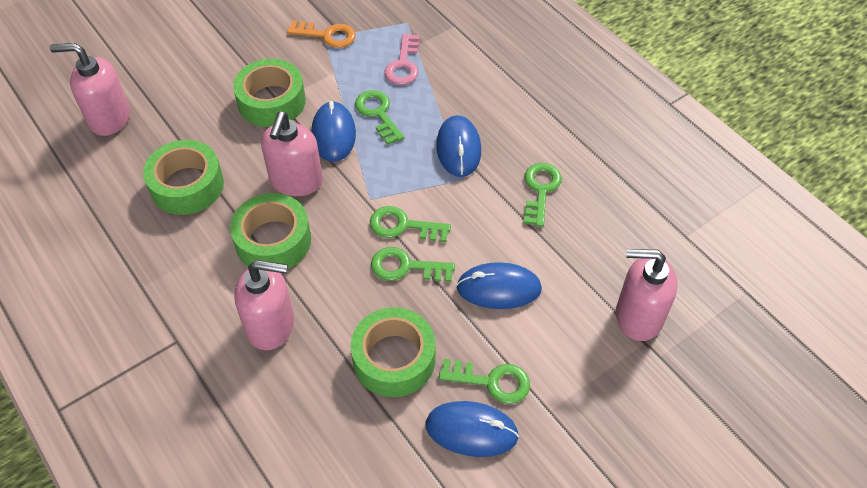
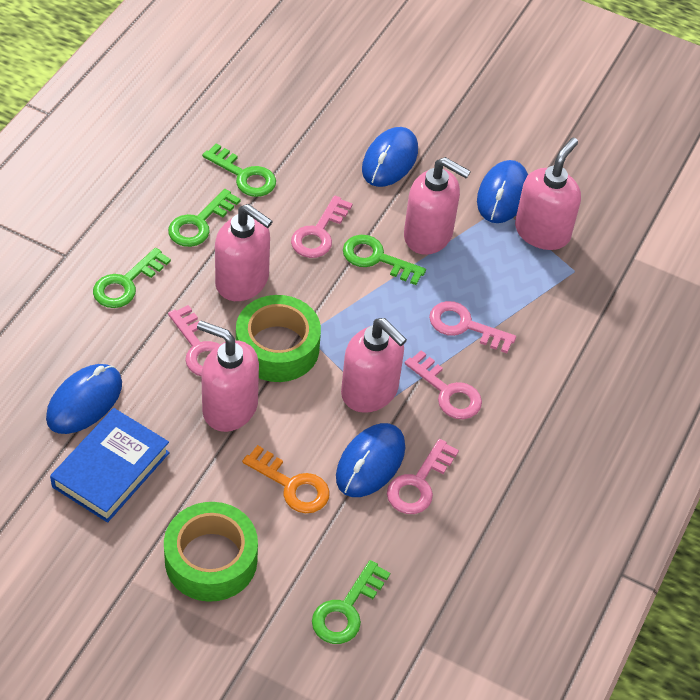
blue book: 0 -> 1
green tape: 4 -> 2
pink key: 1 -> 5
pink soap dispenser: 4 -> 5

